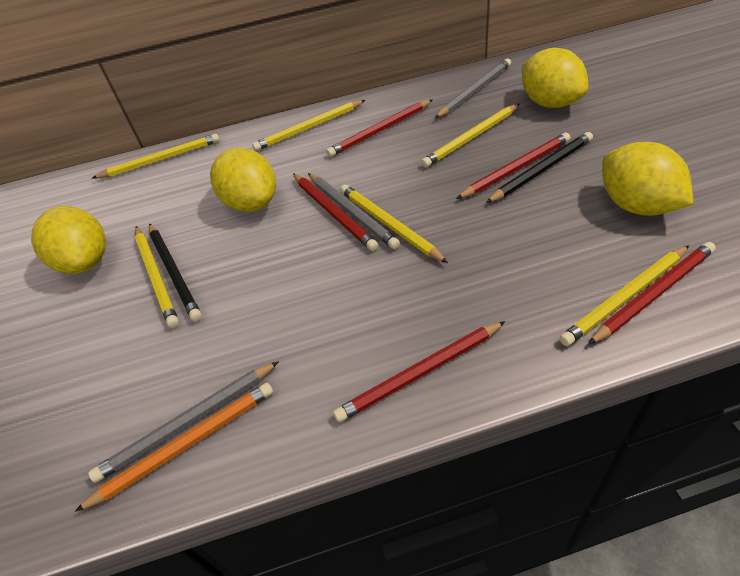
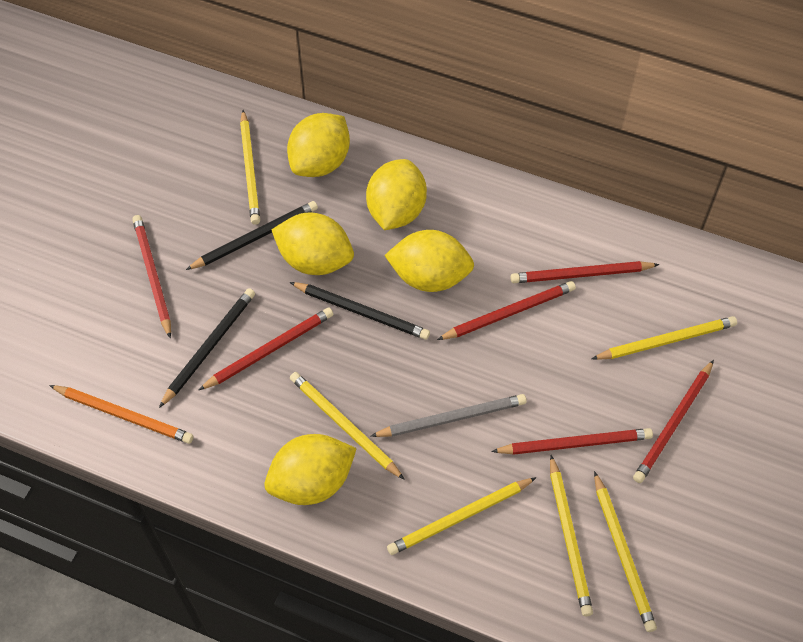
black pencil: 2 -> 3
grey pencil: 3 -> 1
red pencil: 5 -> 6
yellow lemon: 4 -> 5

